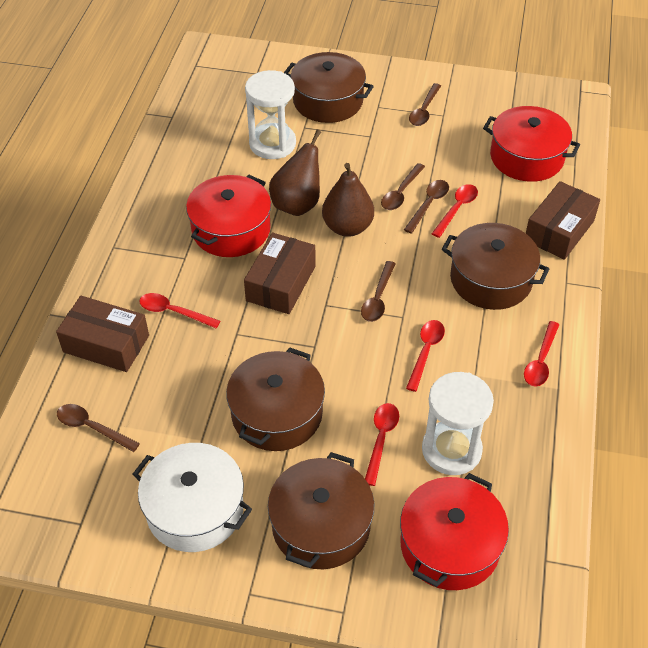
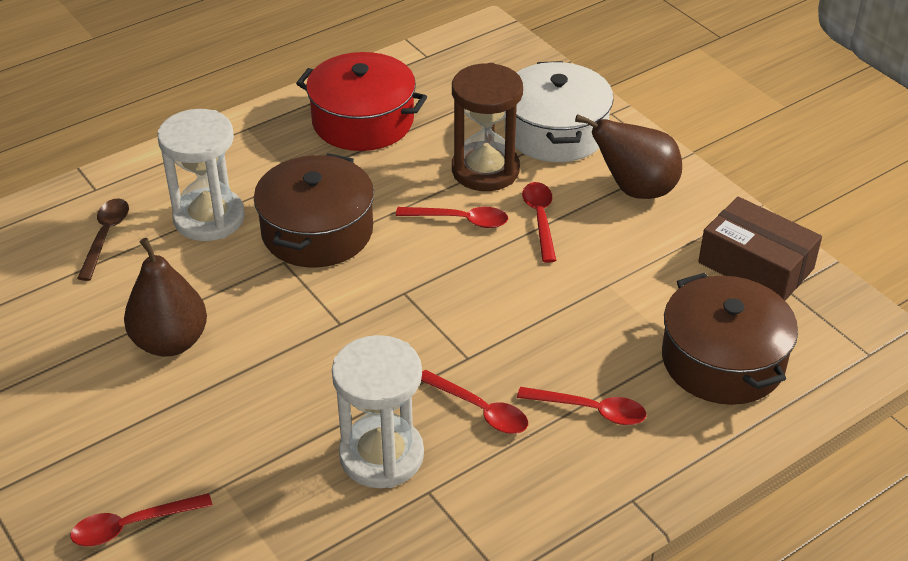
brown box: 3 -> 1
brown hourglass: 0 -> 1
brown pot: 4 -> 2
brown spoon: 5 -> 1
red pot: 3 -> 1

